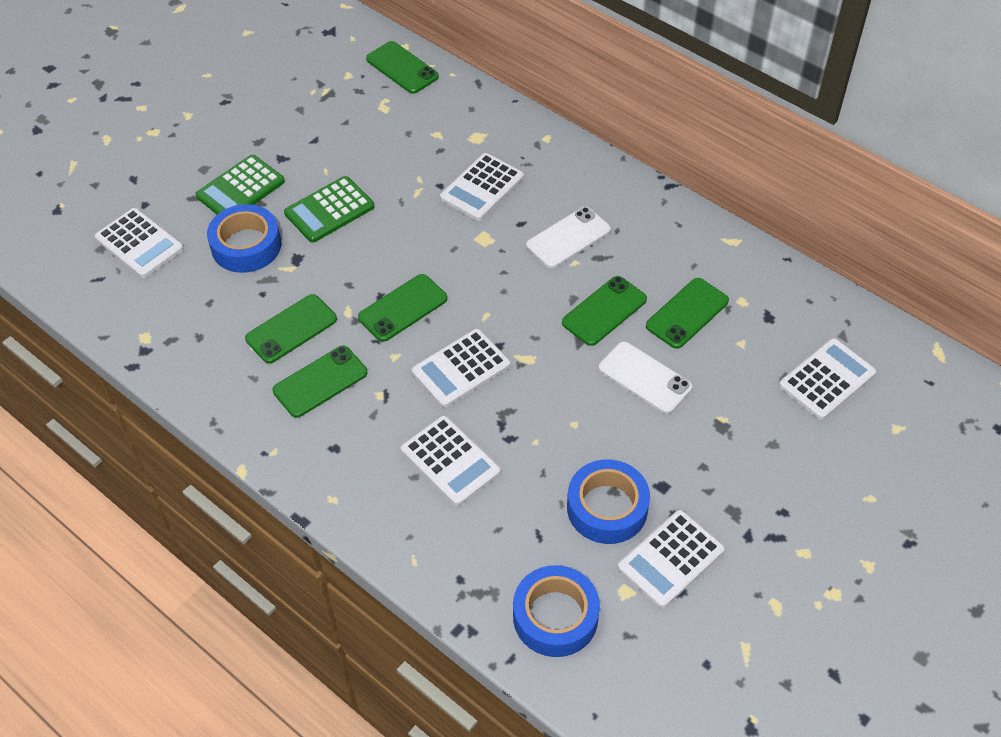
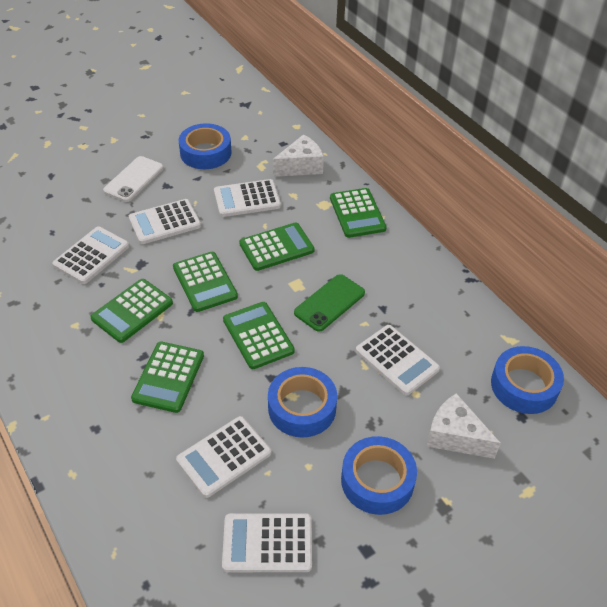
blue tape: 3 -> 4
green calculator: 2 -> 6
green phone: 6 -> 1
white cheese: 0 -> 2
white phone: 2 -> 1

